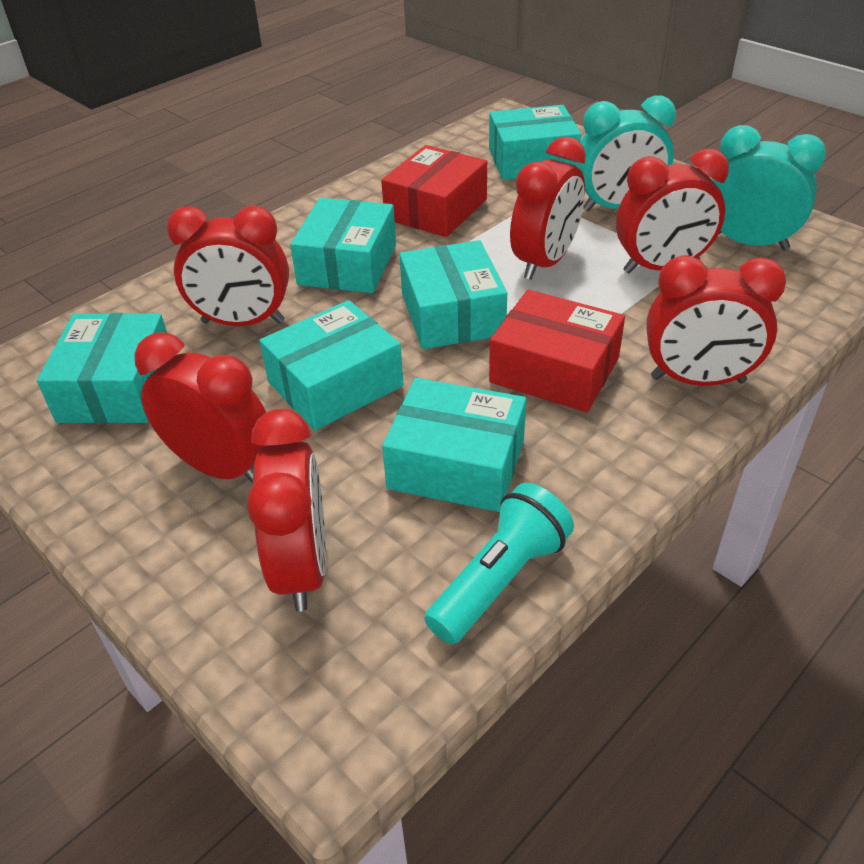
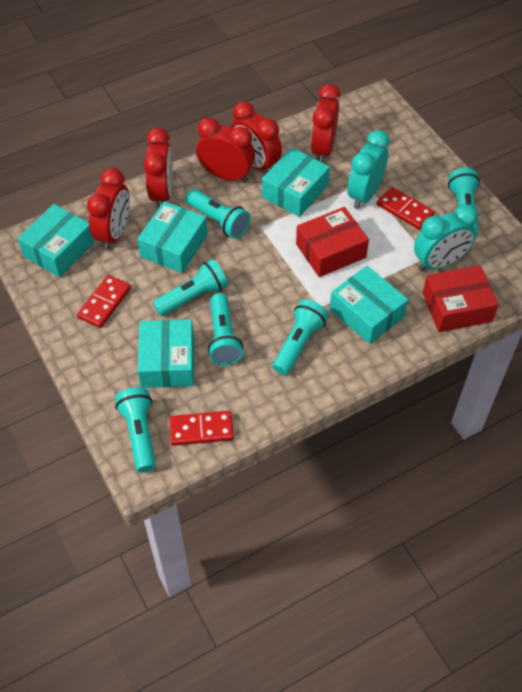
red clock: 6 -> 5
red domino: 0 -> 3
turquoise box: 6 -> 5
turquoise flashlight: 1 -> 6

